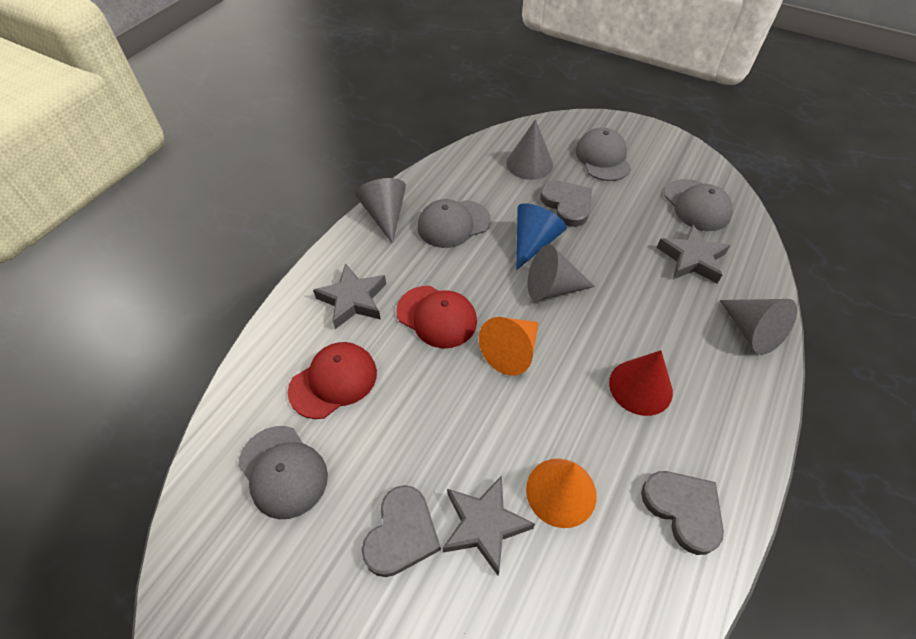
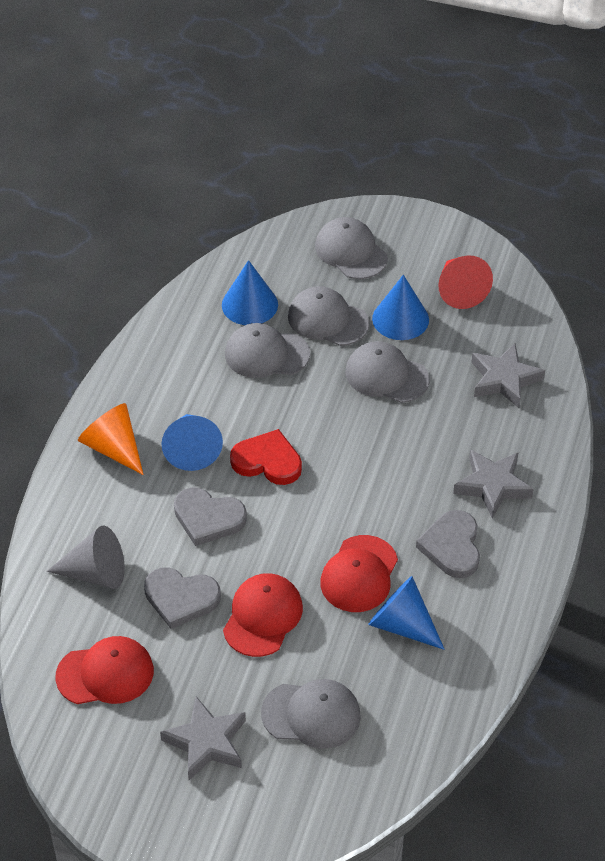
blue cone: 1 -> 4
grey cap: 4 -> 5
grey cone: 4 -> 1
orange cone: 2 -> 1
red cap: 2 -> 3
red heart: 0 -> 1

